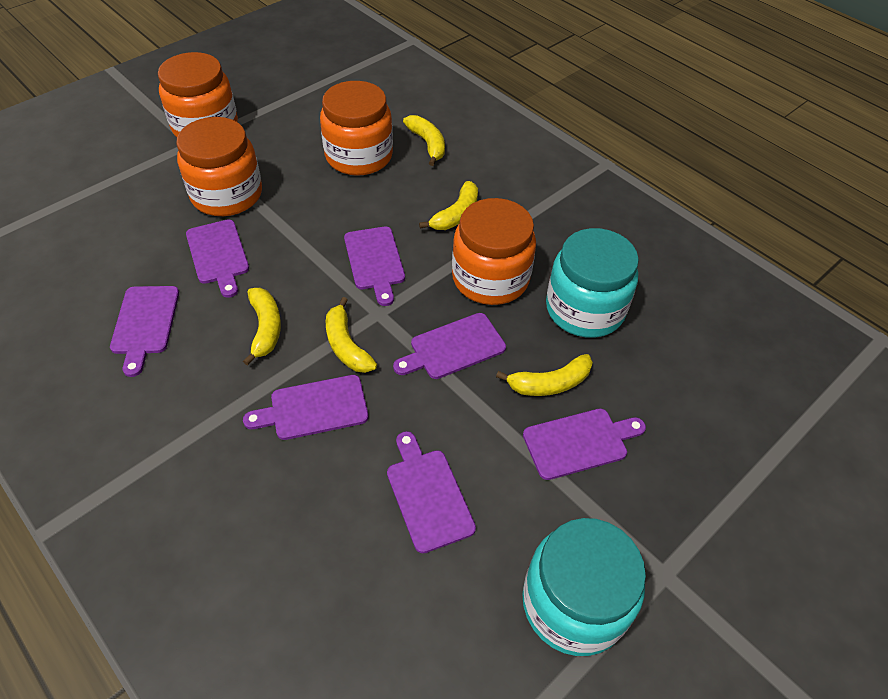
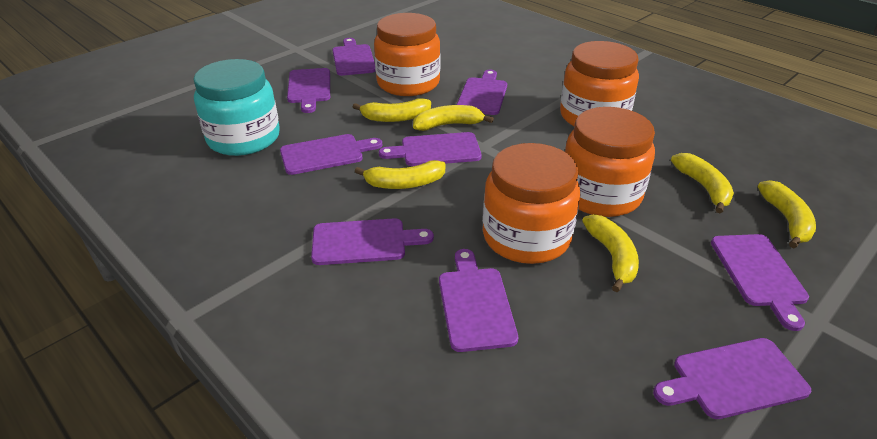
purple cutting board: 7 -> 9
turquoise jar: 2 -> 1
yellow banana: 5 -> 6

